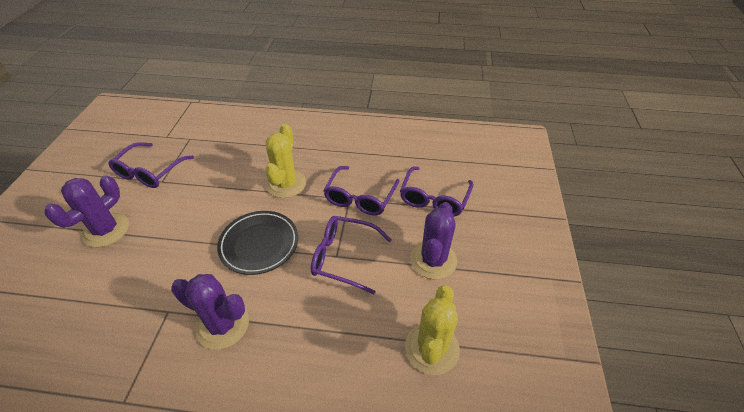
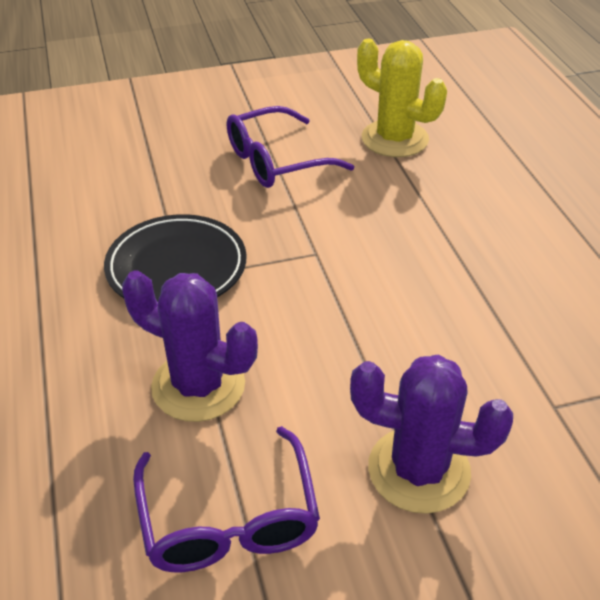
purple cactus: 3 -> 2
purple glasses: 4 -> 2
yellow cactus: 2 -> 1

